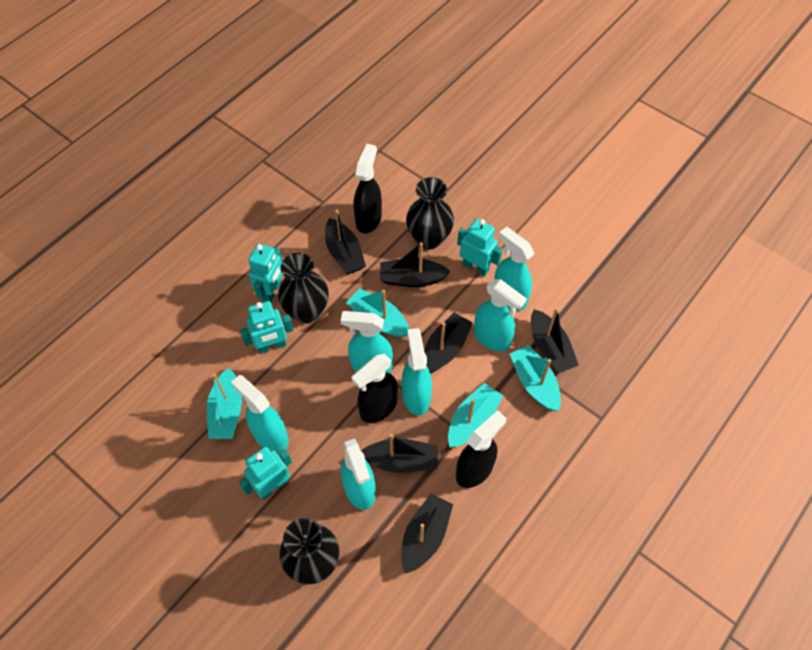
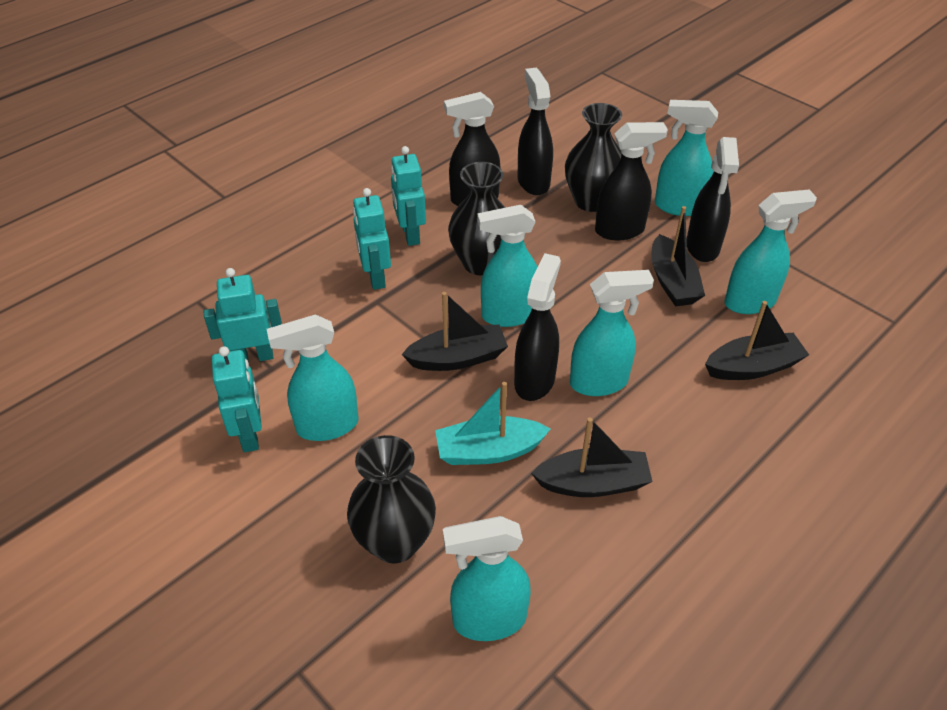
black boat: 6 -> 4
black spray bottle: 3 -> 5
turquoise boat: 4 -> 1

